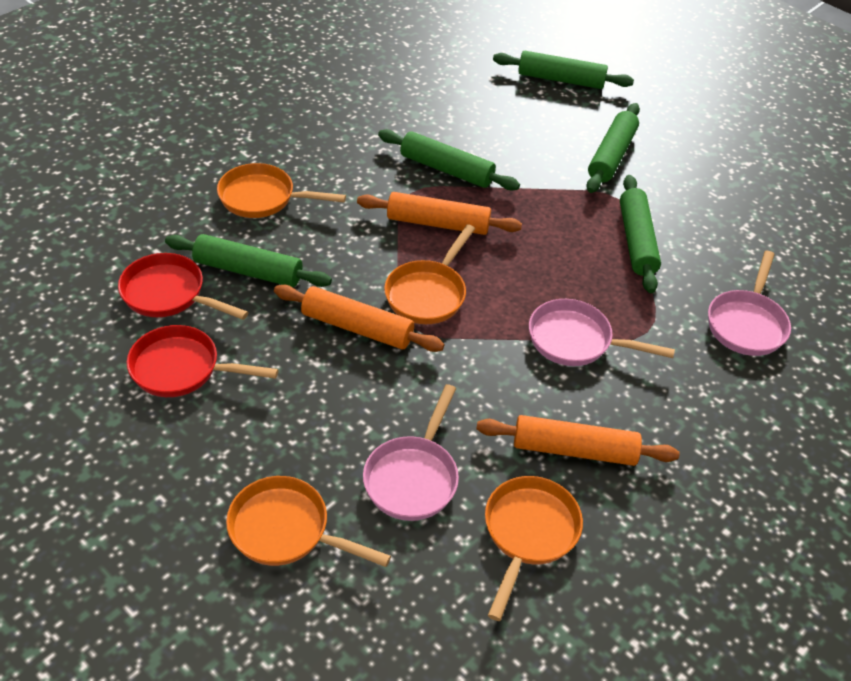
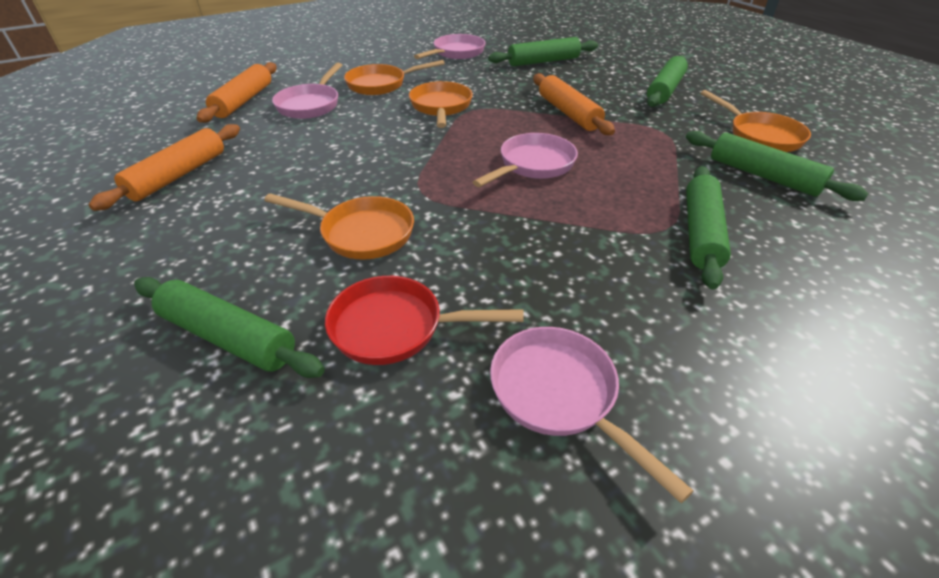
pink pan: 3 -> 4
red pan: 2 -> 1

